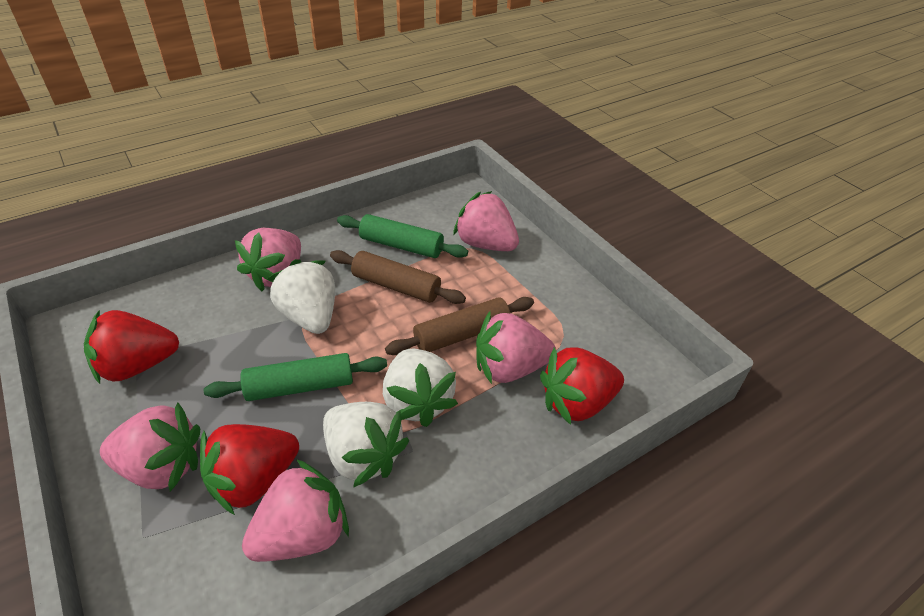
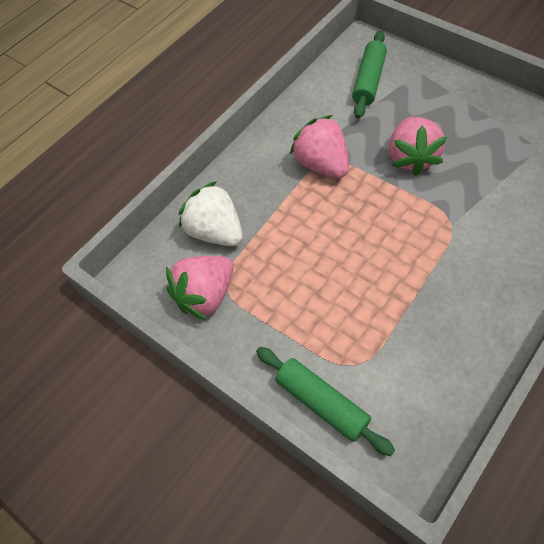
brown rolling pin: 2 -> 0
pink strawberry: 5 -> 3
red strawberry: 3 -> 0
white strawberry: 3 -> 1

